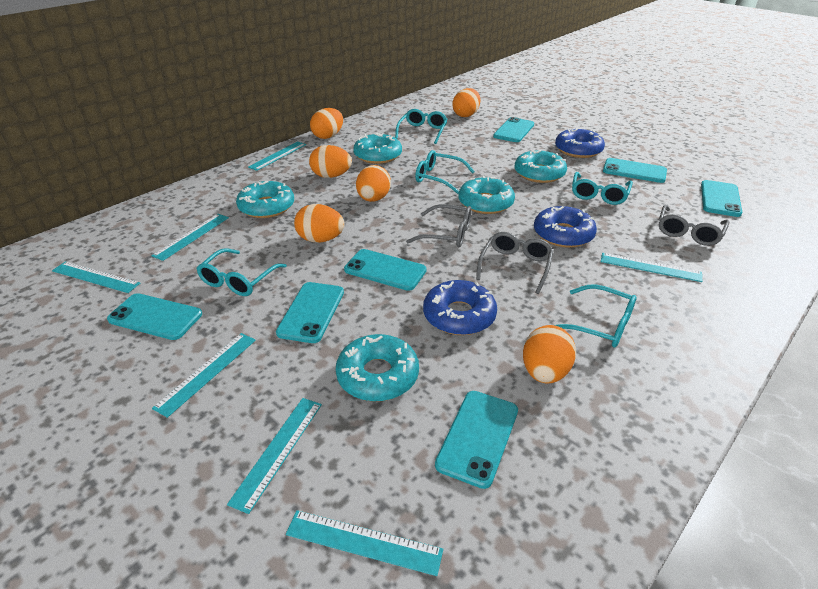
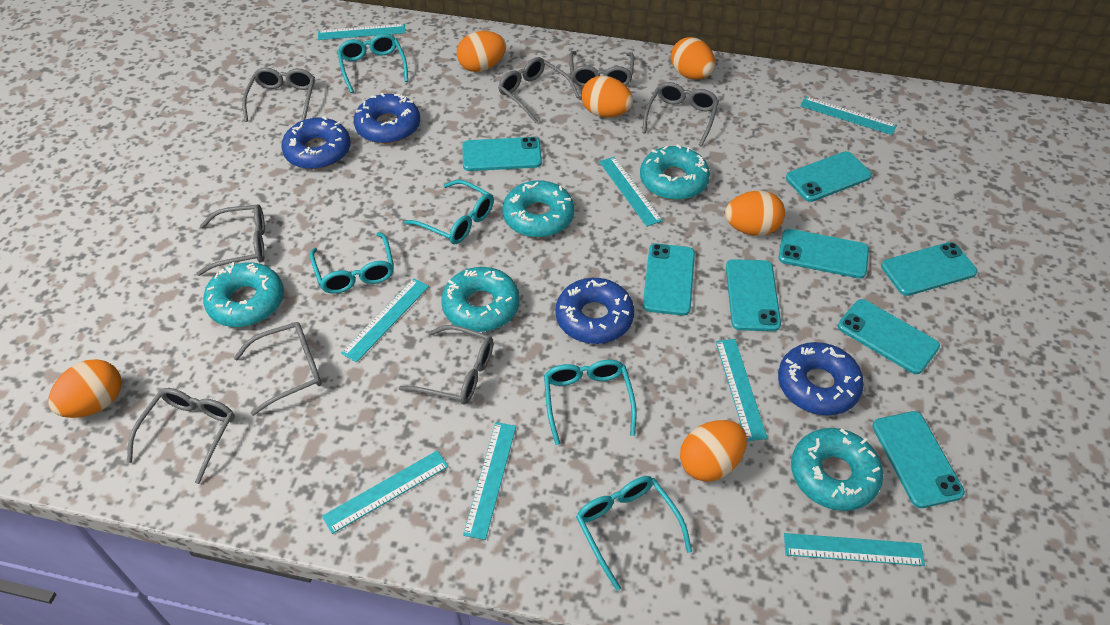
blue donut: 3 -> 4
grey glasses: 3 -> 8
turquoise phone: 7 -> 8
turquoise ruler: 7 -> 8

